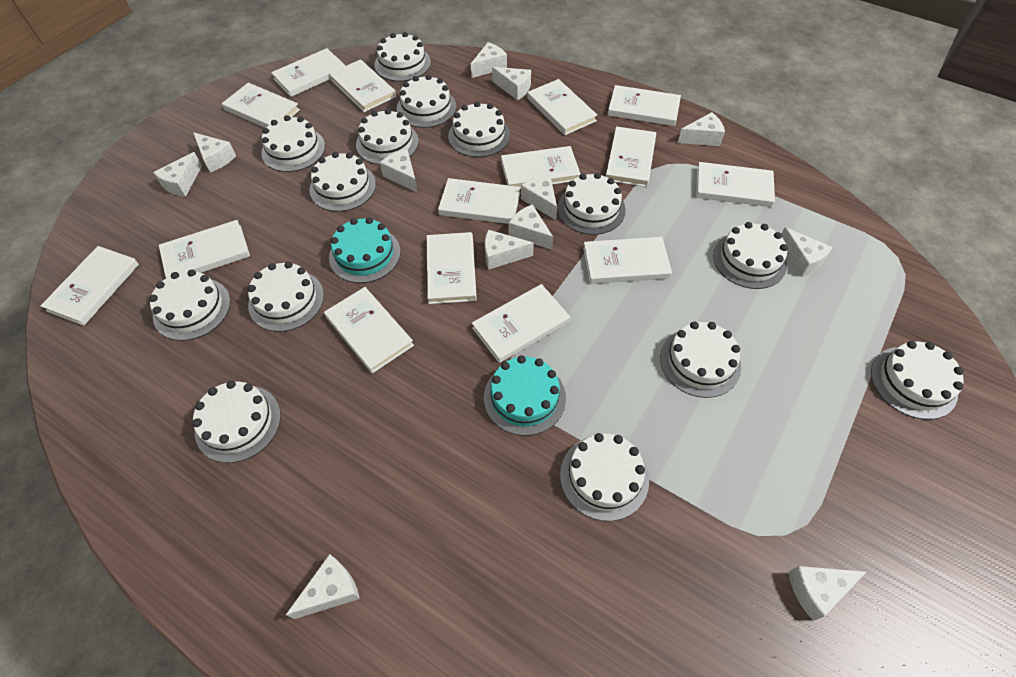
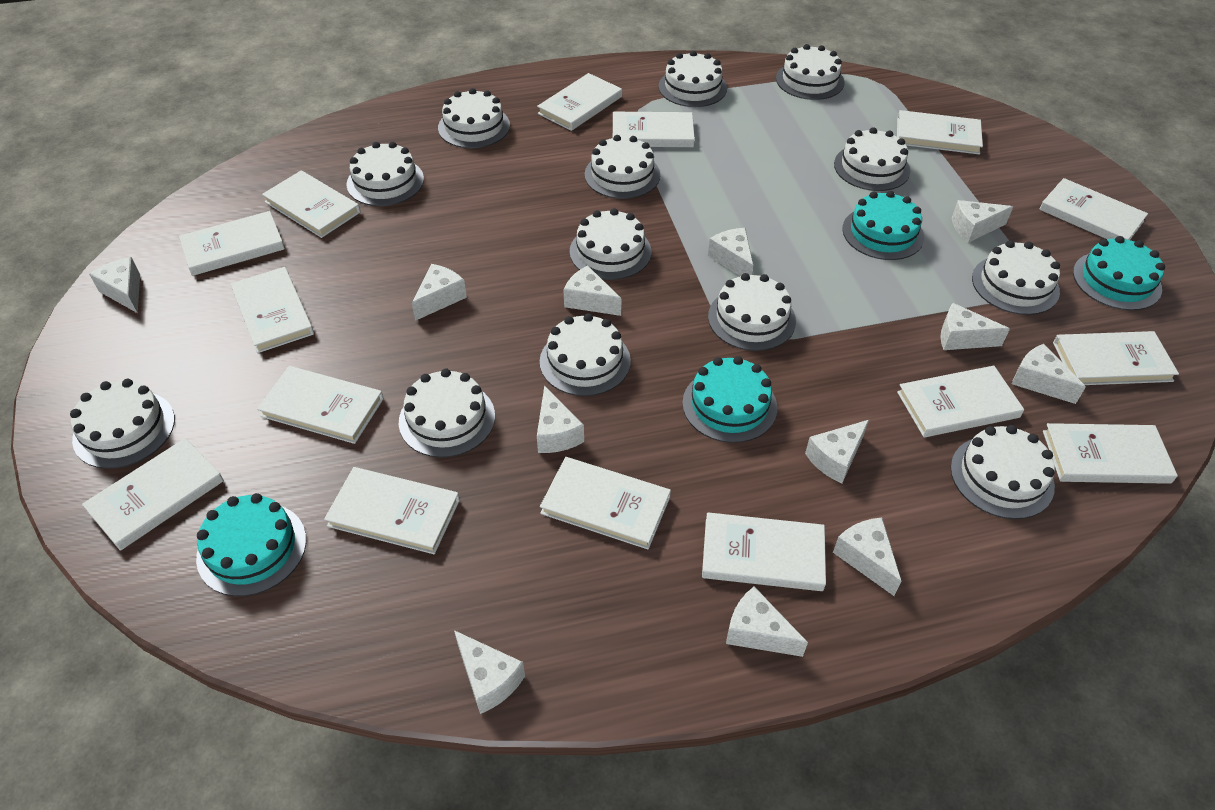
turquoise cake: 2 -> 4
white cake: 14 -> 13

